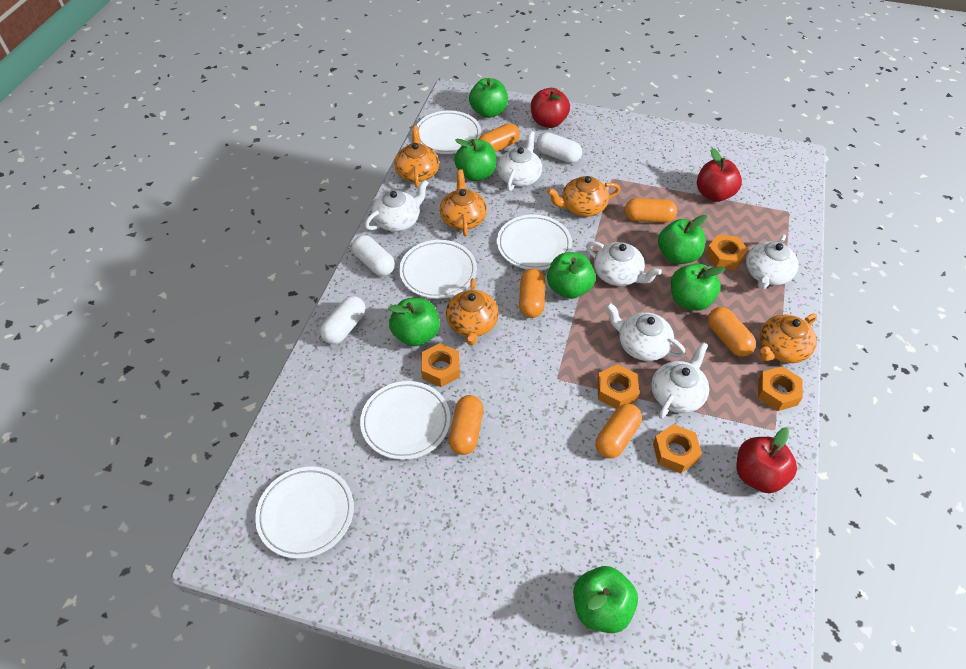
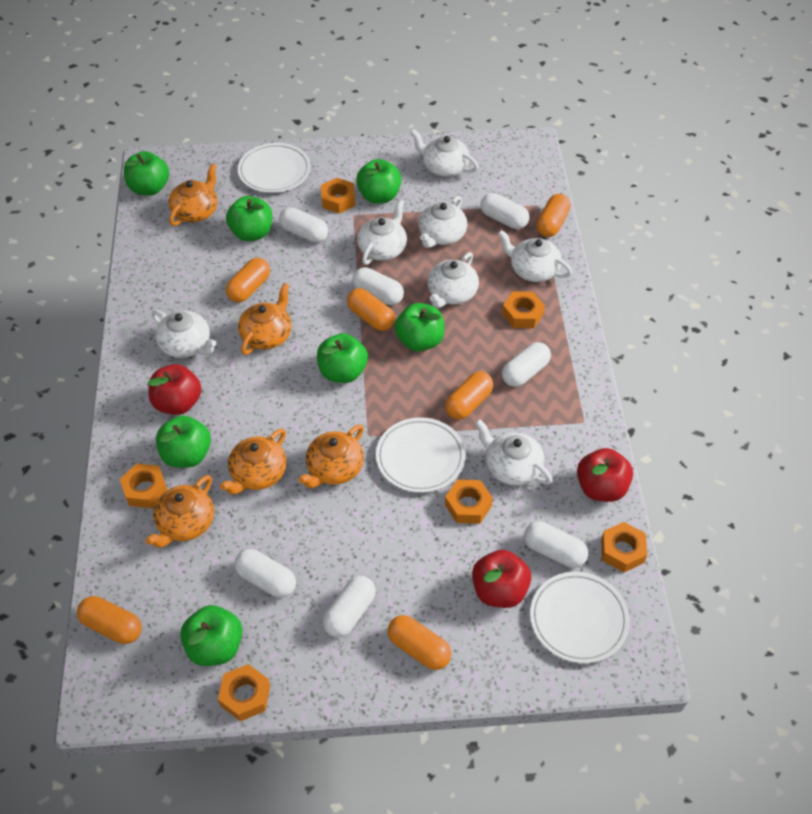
orange nut: 5 -> 6
white capsule: 3 -> 7
white plate: 5 -> 3
white teapot: 6 -> 7

